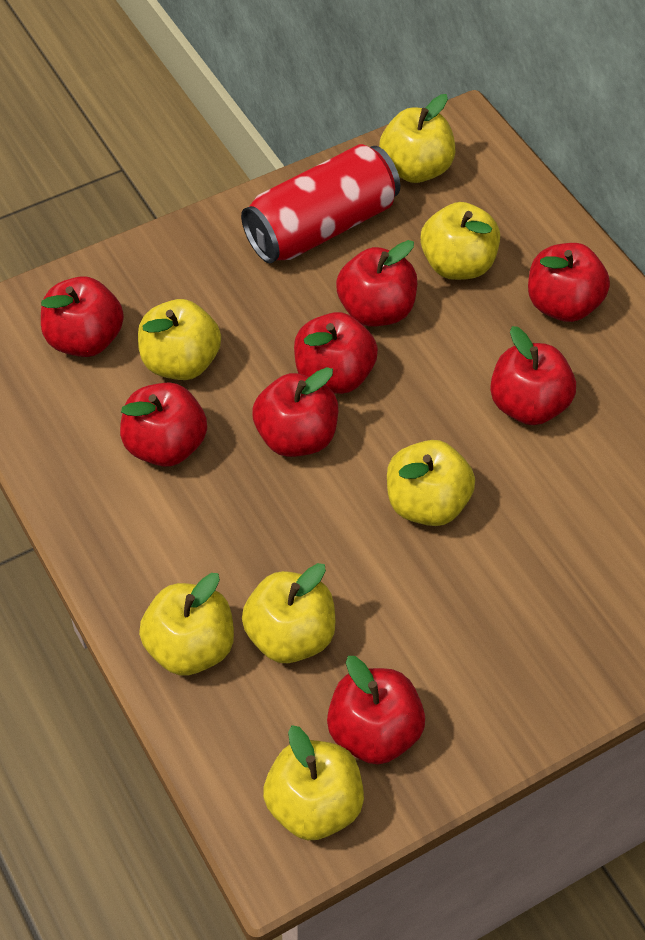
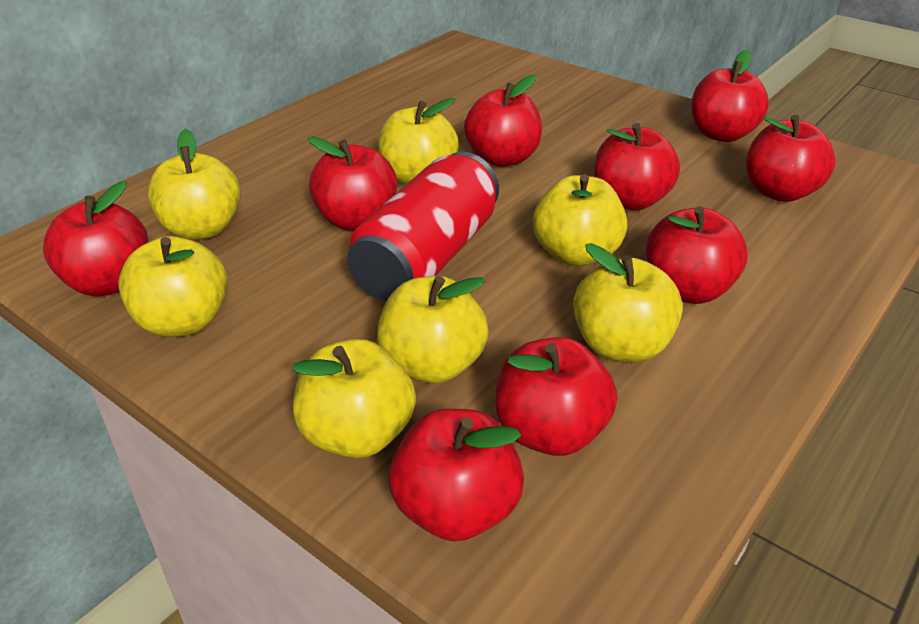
red apple: 8 -> 9

